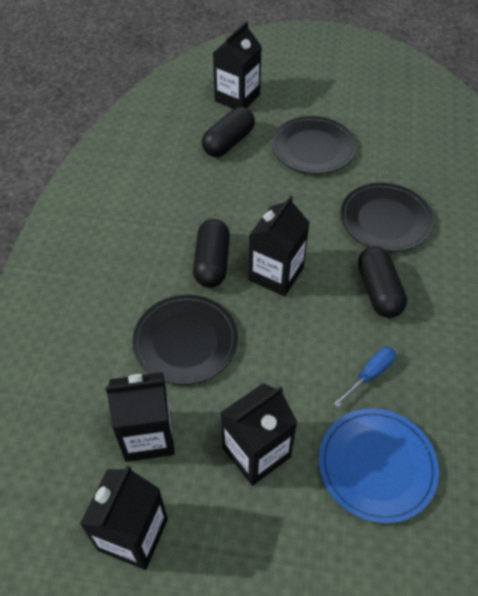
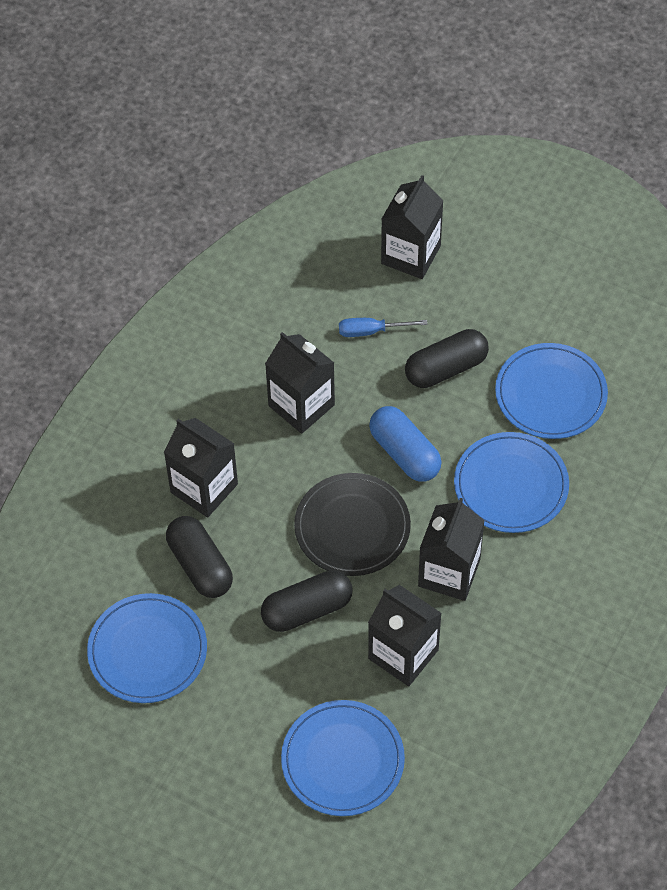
black plate: 3 -> 1
blue capsule: 0 -> 1
blue plate: 1 -> 4

